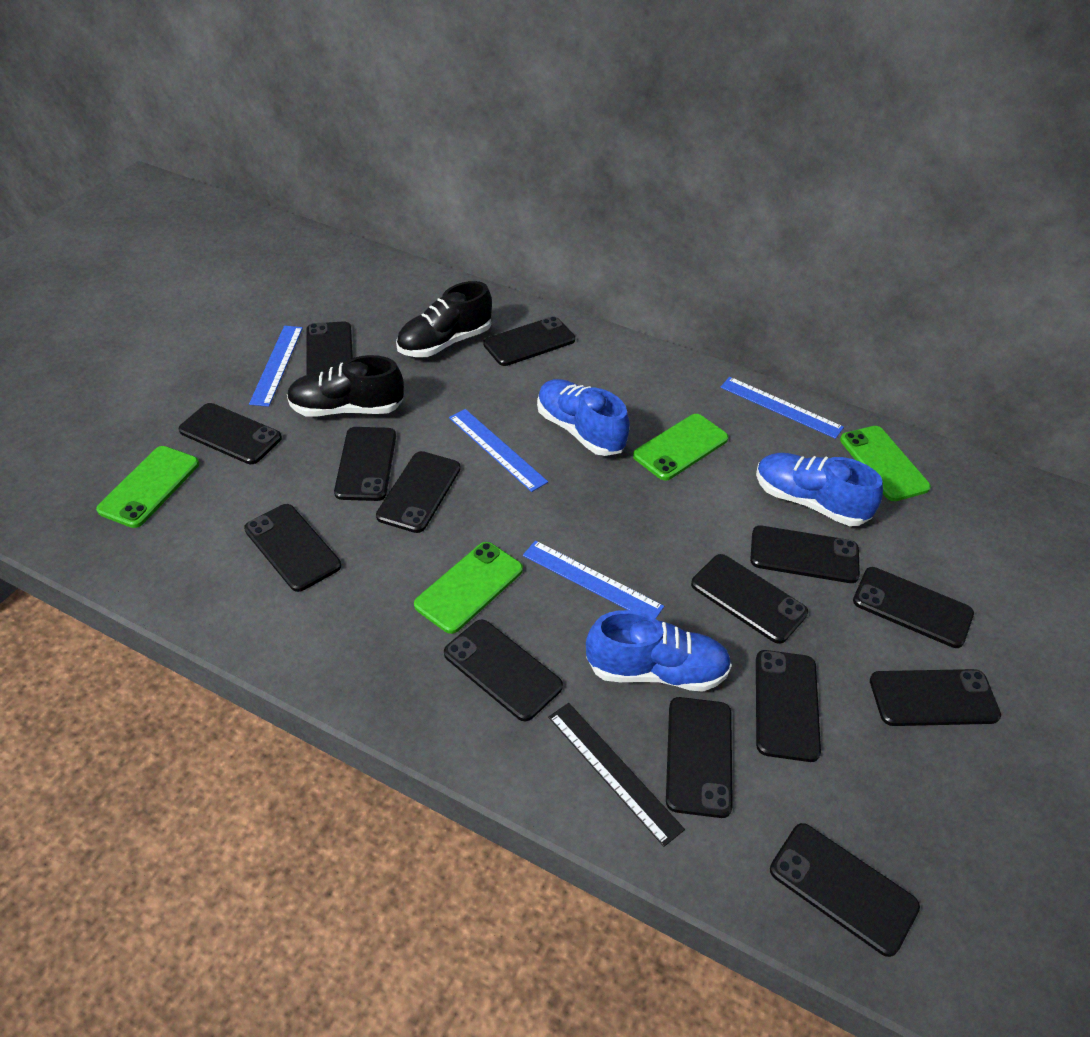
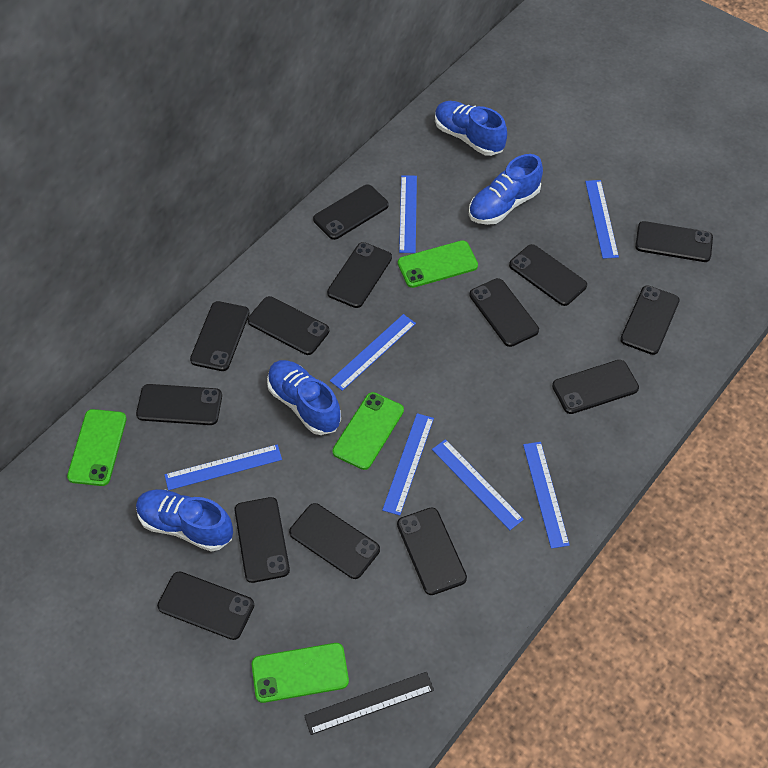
black shoe: 2 -> 0
blue ruler: 4 -> 7
blue shoe: 3 -> 4

